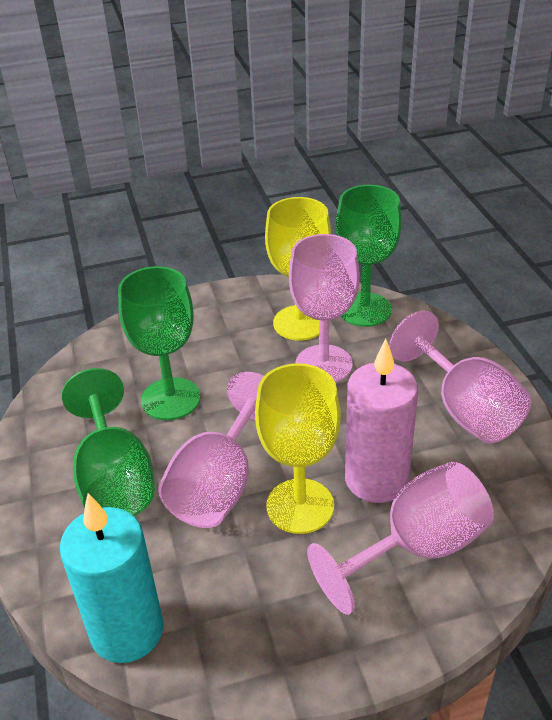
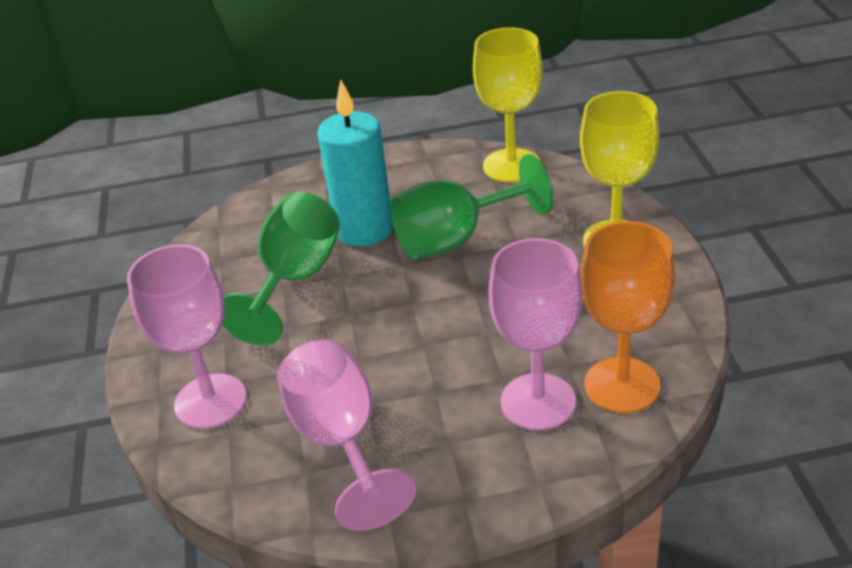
green goblet: 3 -> 2
orange goblet: 0 -> 1
pink candle: 1 -> 0
pink goblet: 4 -> 3

